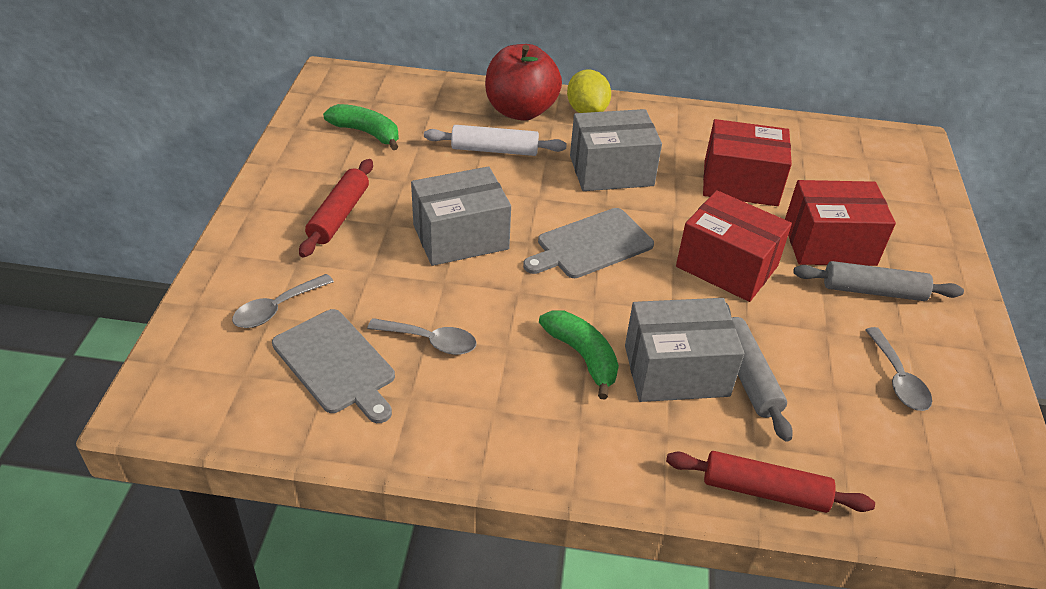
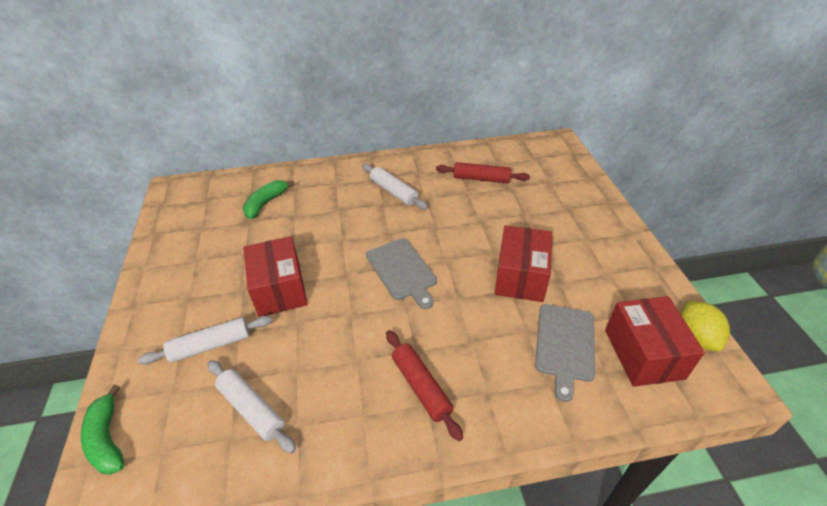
grey box: 3 -> 0
grey rolling pin: 2 -> 0
grey spoon: 3 -> 0
red apple: 1 -> 0
white rolling pin: 1 -> 3

